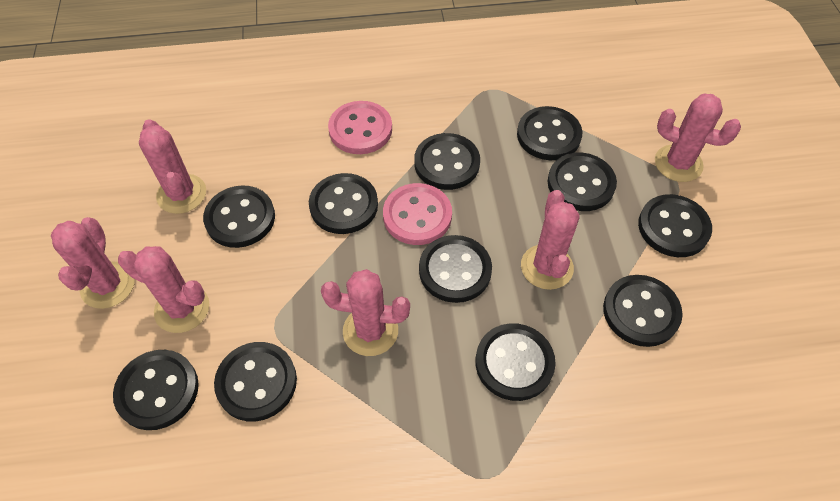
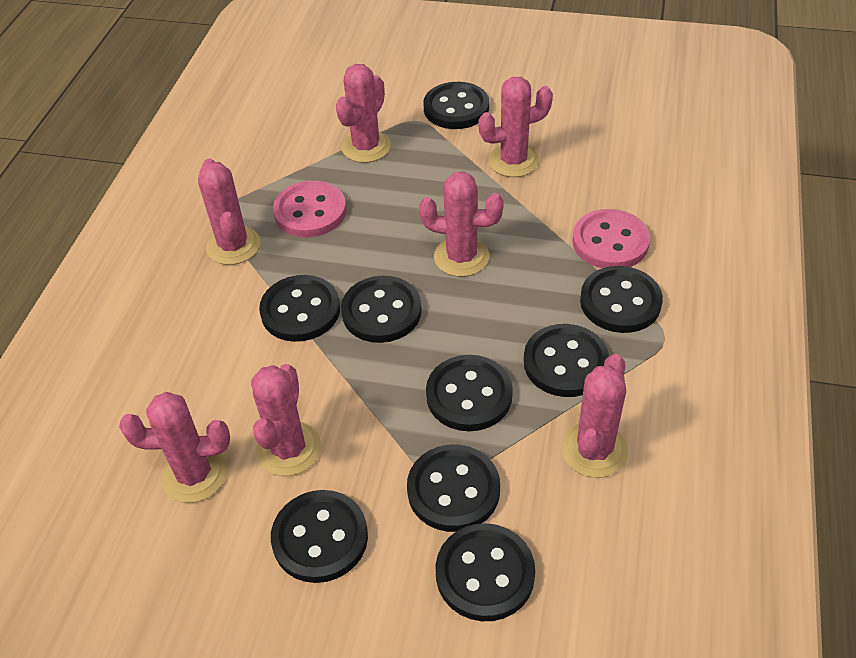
black button: 11 -> 9
pink cactus: 6 -> 7

